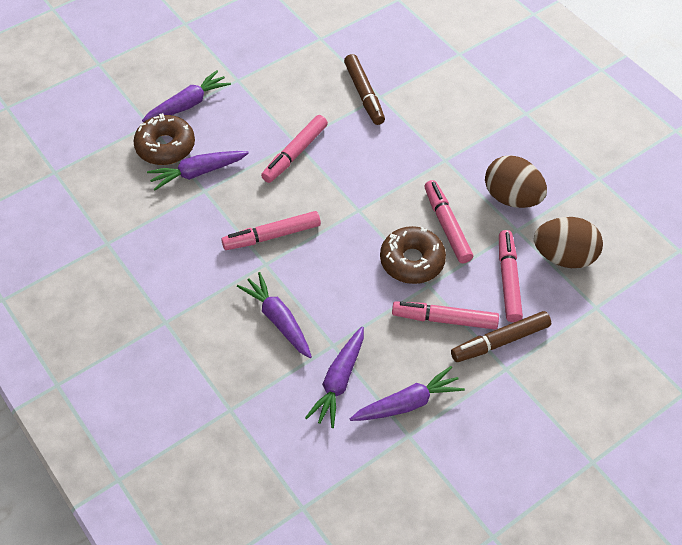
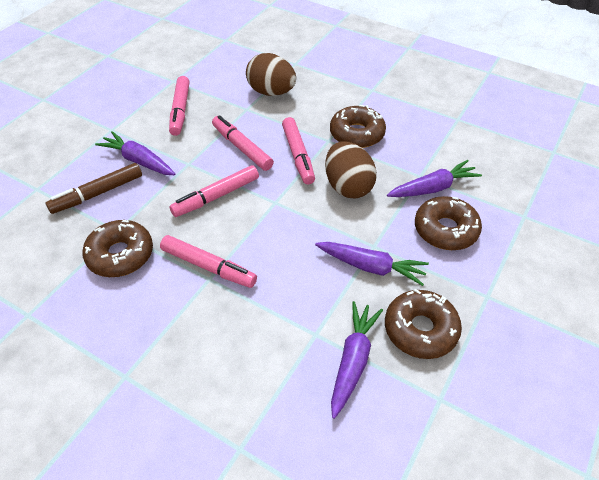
brown donut: 2 -> 4
brown marker: 2 -> 1
purple carrot: 5 -> 4

